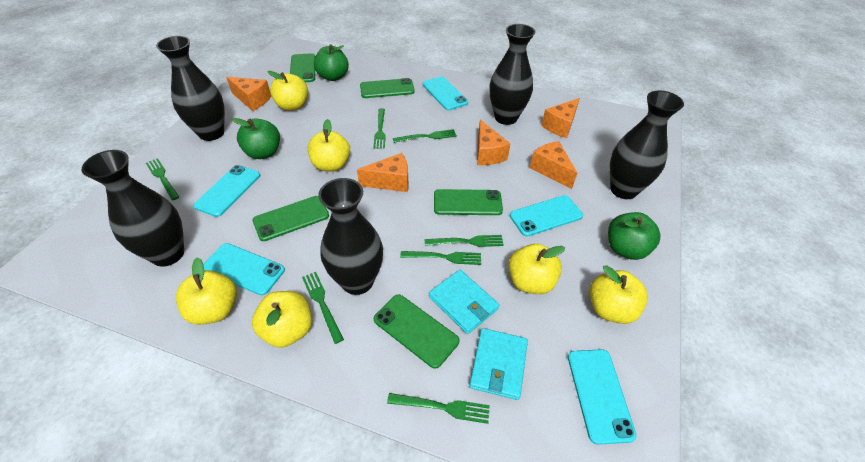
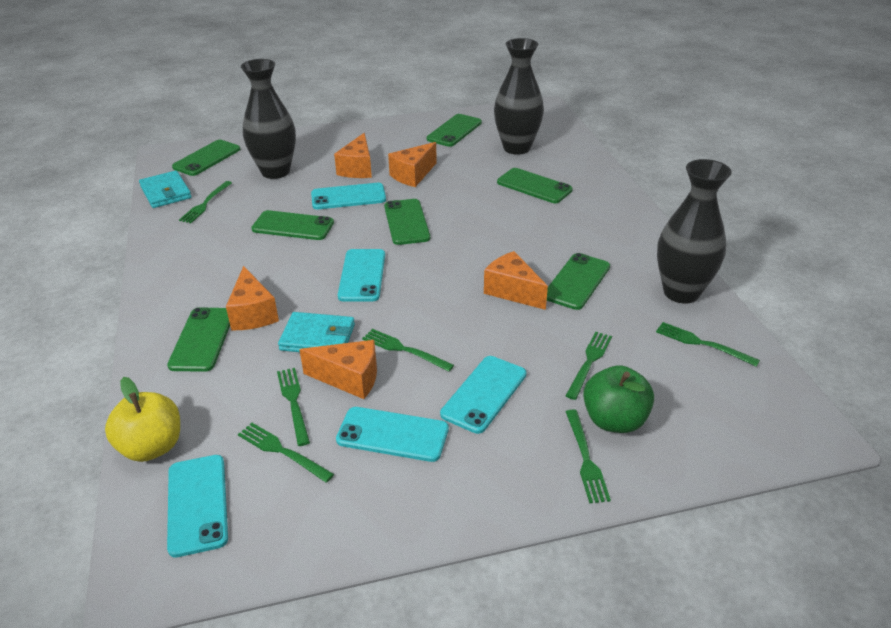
black vase: 5 -> 3
green apple: 3 -> 1
green phone: 5 -> 7
yellow apple: 6 -> 1

